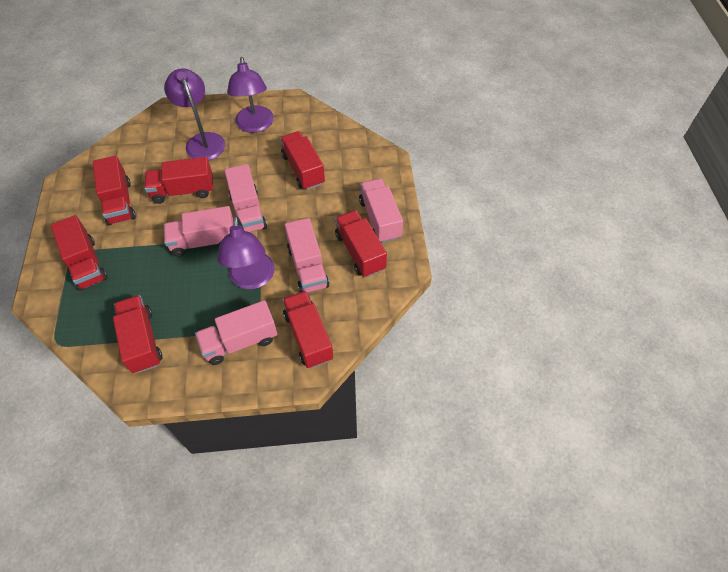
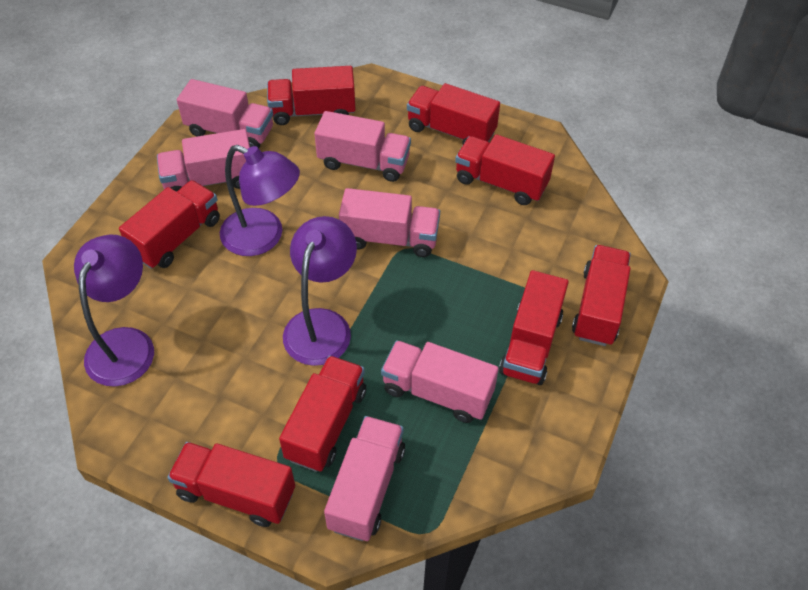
pink truck: 5 -> 6
red truck: 7 -> 8

